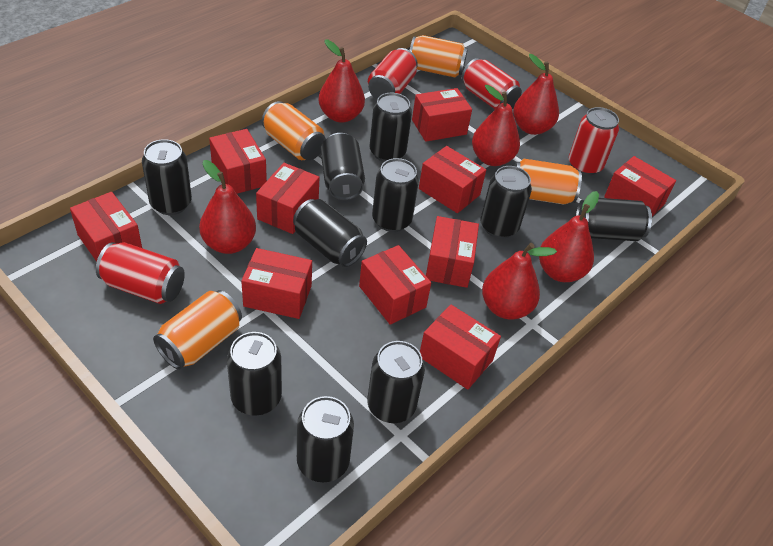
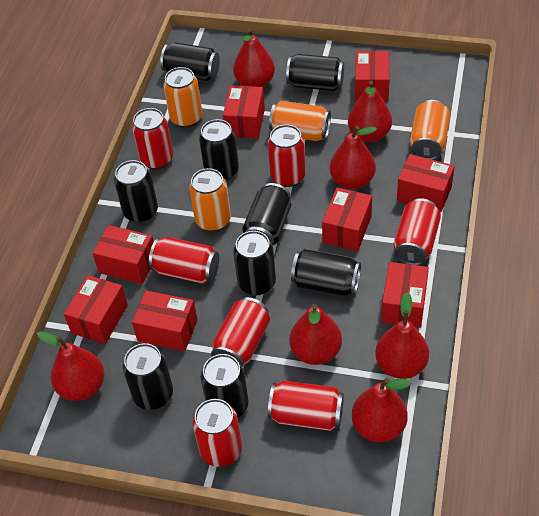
black can: 10 -> 9
red box: 10 -> 8
red can: 4 -> 7
red pear: 6 -> 7

